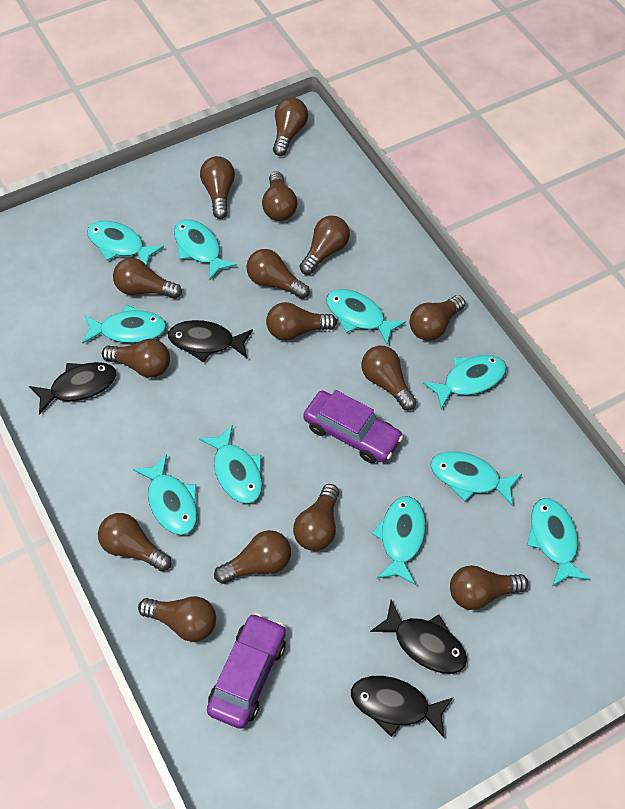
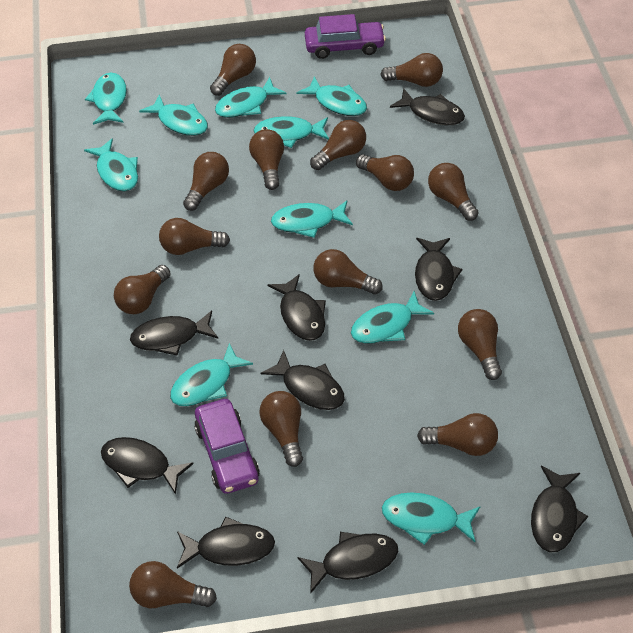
black fish: 4 -> 9
brown light bulb: 15 -> 14

